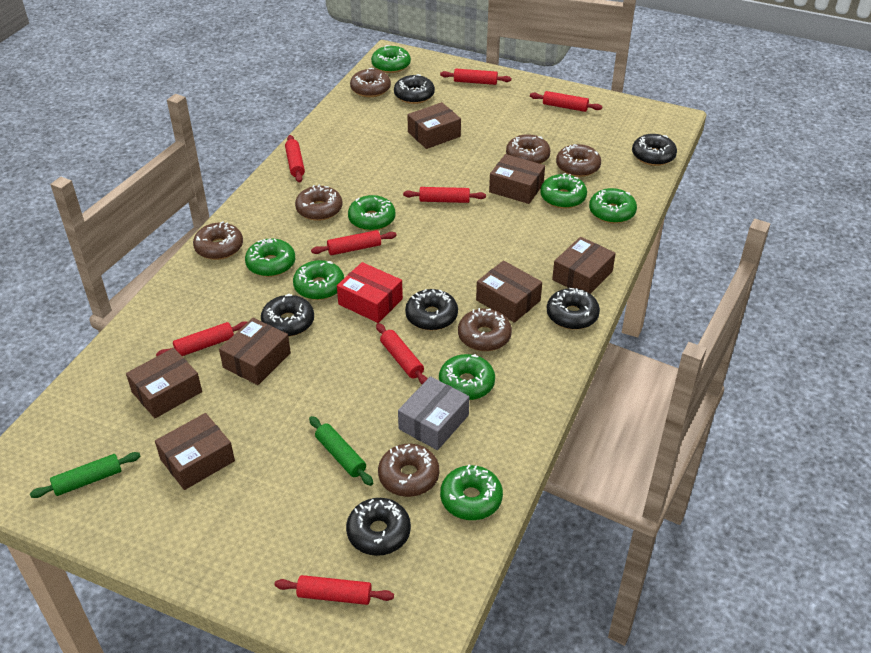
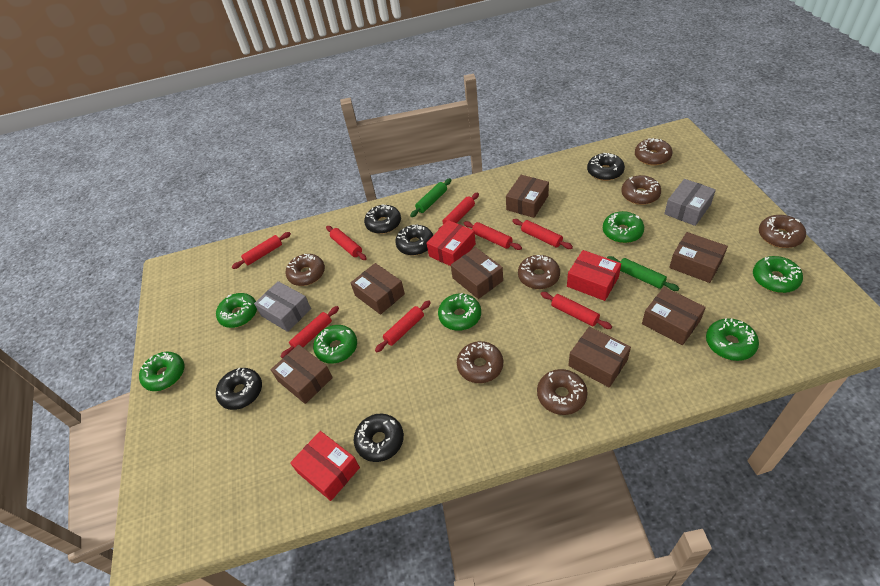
black donut: 6 -> 5
green donut: 8 -> 7
grey box: 1 -> 2
red box: 1 -> 3

